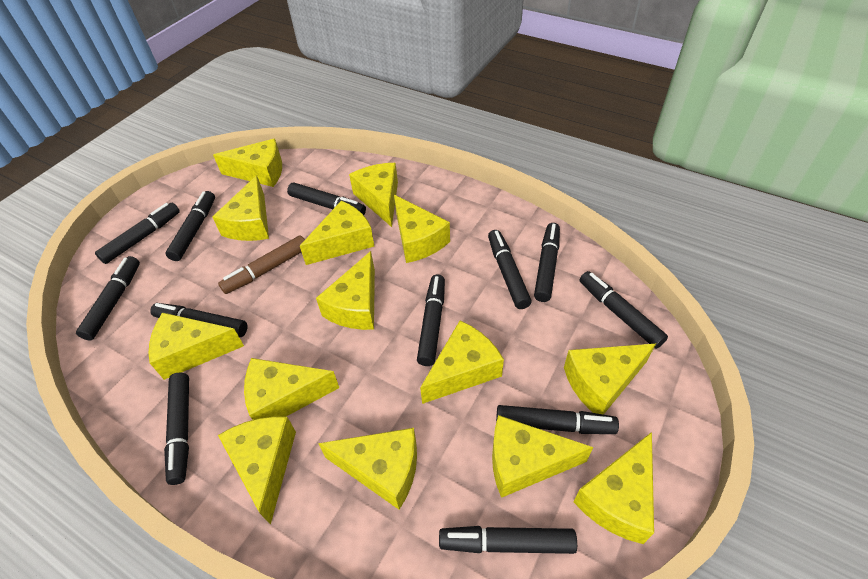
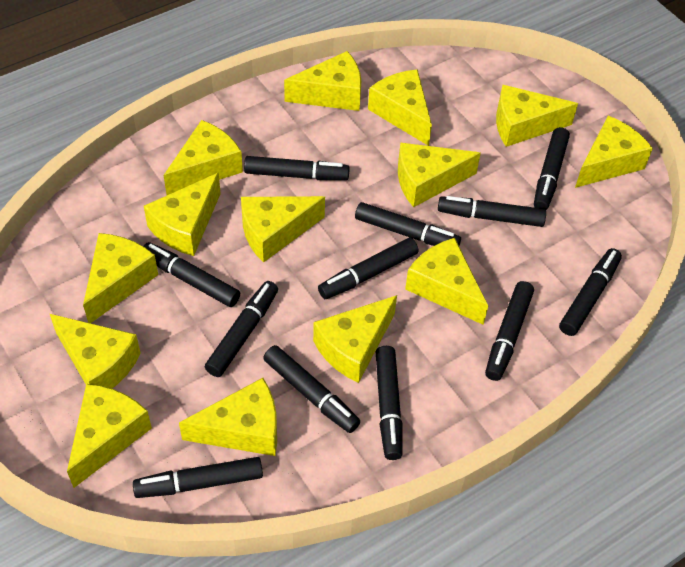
brown marker: 1 -> 0

